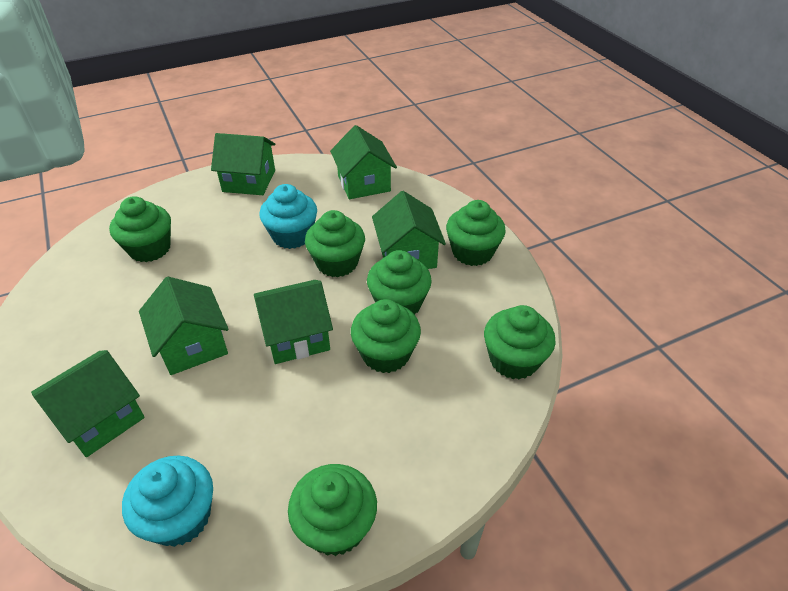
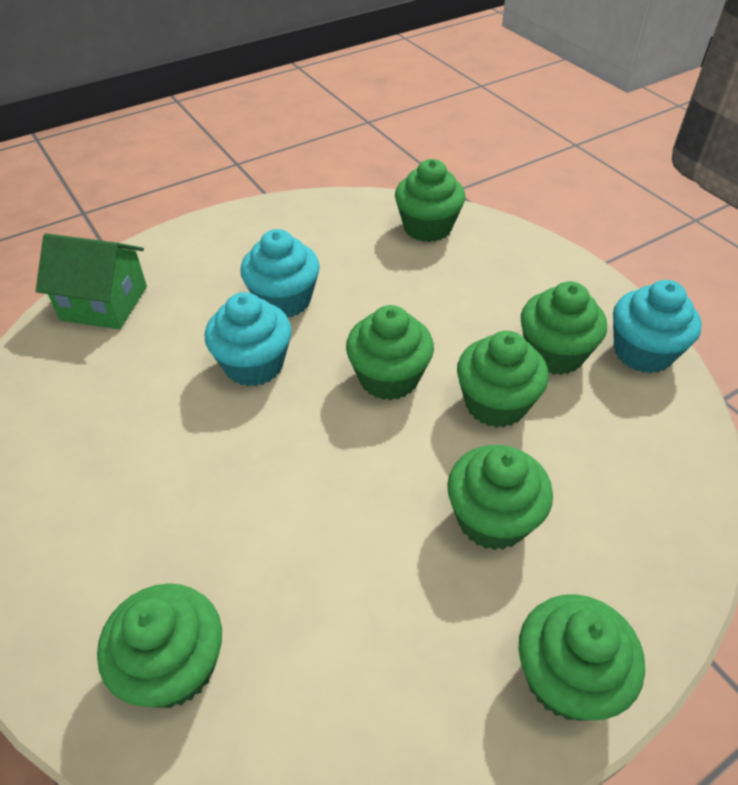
green house: 6 -> 1
turquoise cupcake: 2 -> 3

